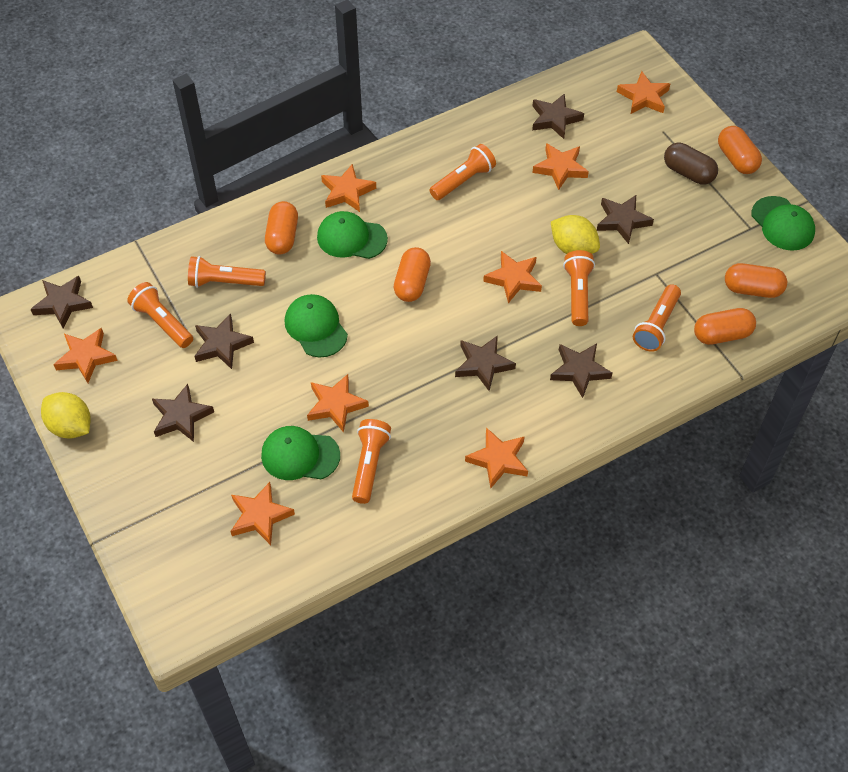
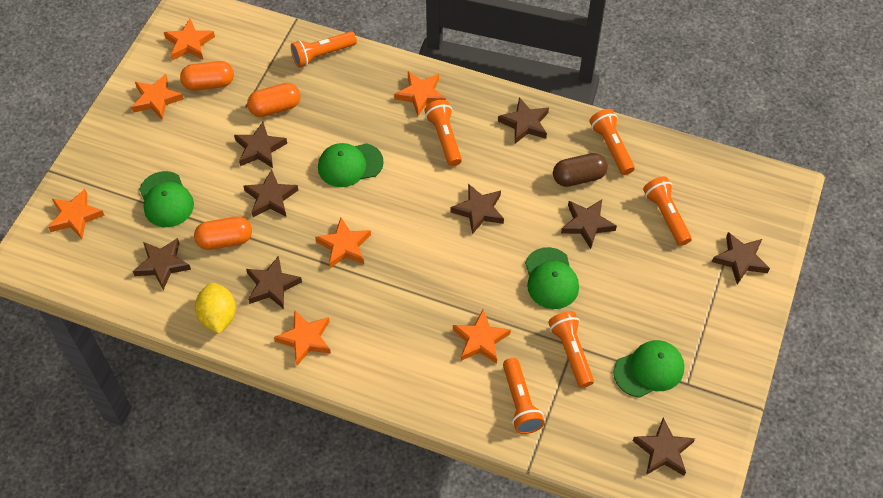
brown star: 7 -> 9
orange capsule: 5 -> 3
orange star: 8 -> 7
yellow lemon: 2 -> 1

